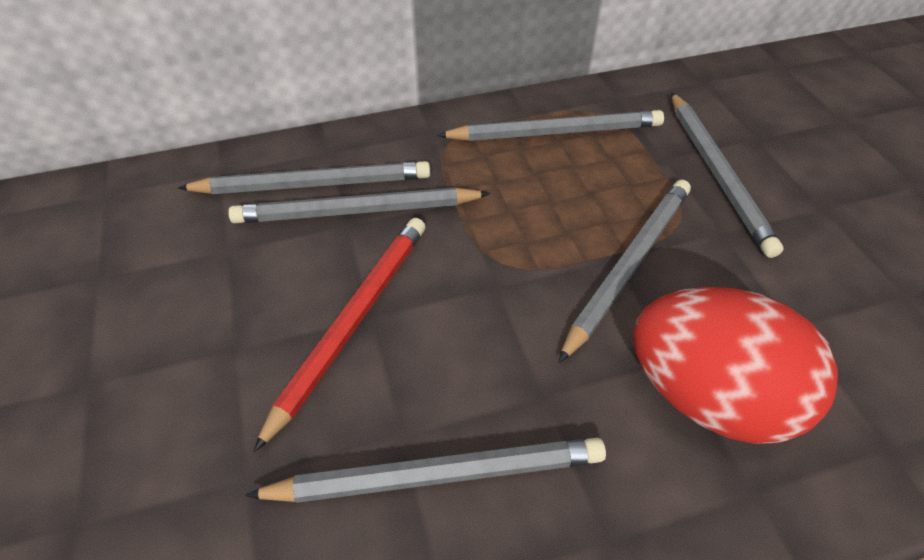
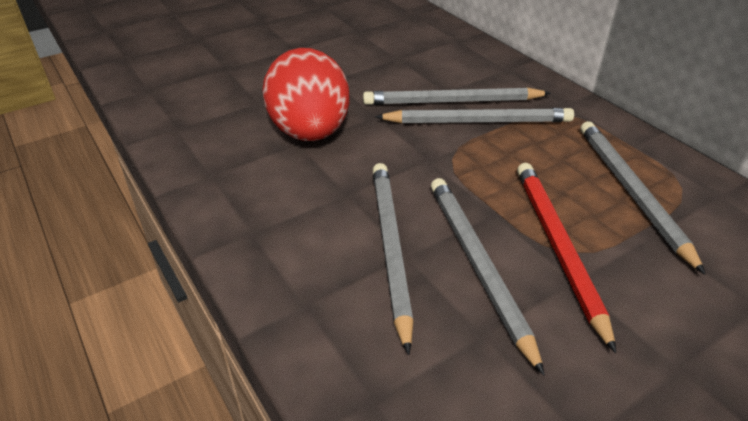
grey pencil: 6 -> 5

